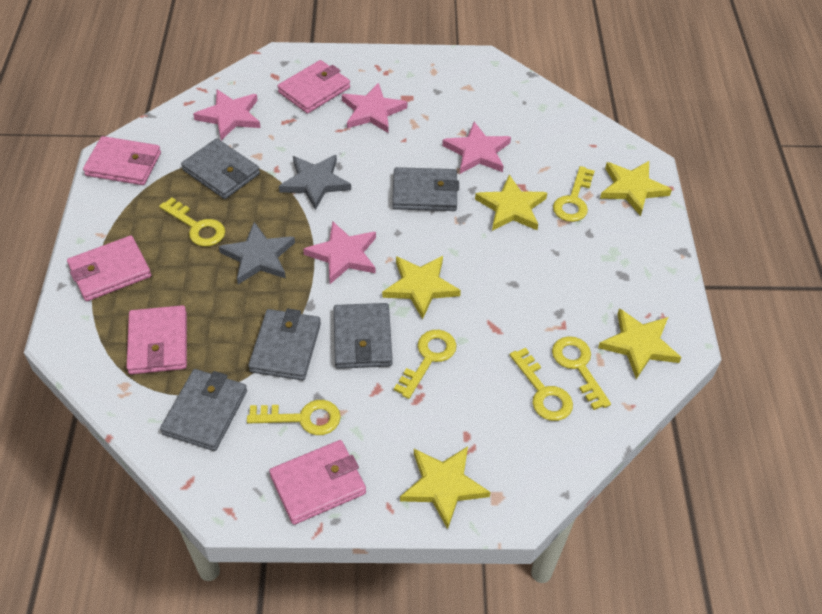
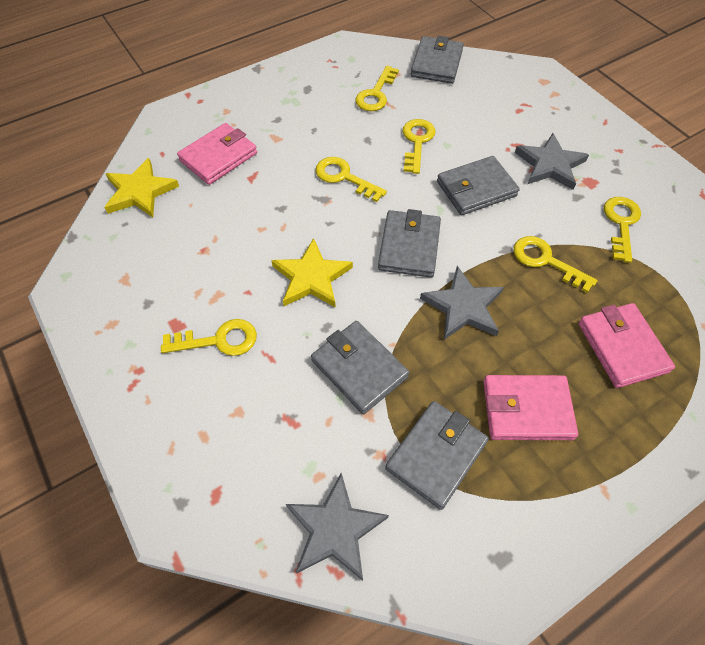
grey star: 2 -> 3
pink star: 4 -> 0
pink wallet: 5 -> 3
yellow star: 5 -> 2

